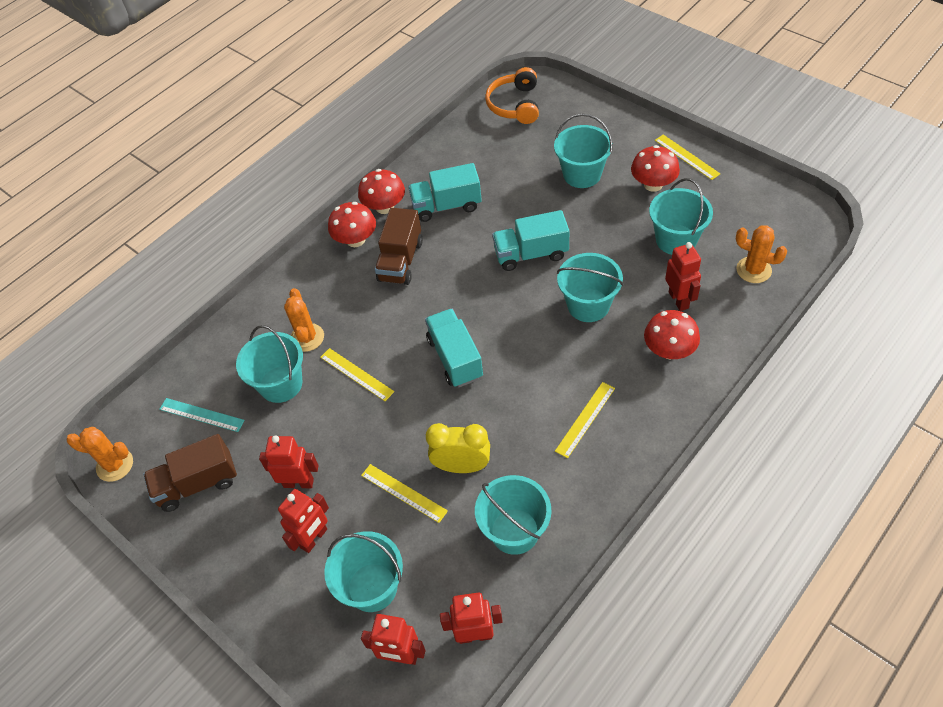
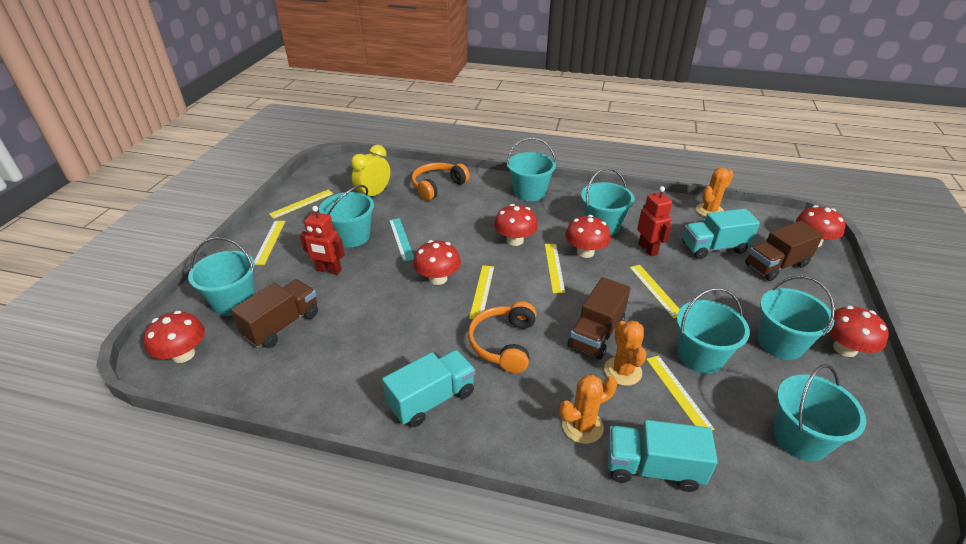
brown truck: 2 -> 3
orange headphones: 1 -> 2
red mushroom: 4 -> 6
red robot: 5 -> 2
turquoise bucket: 6 -> 7
yellow ruler: 4 -> 6

